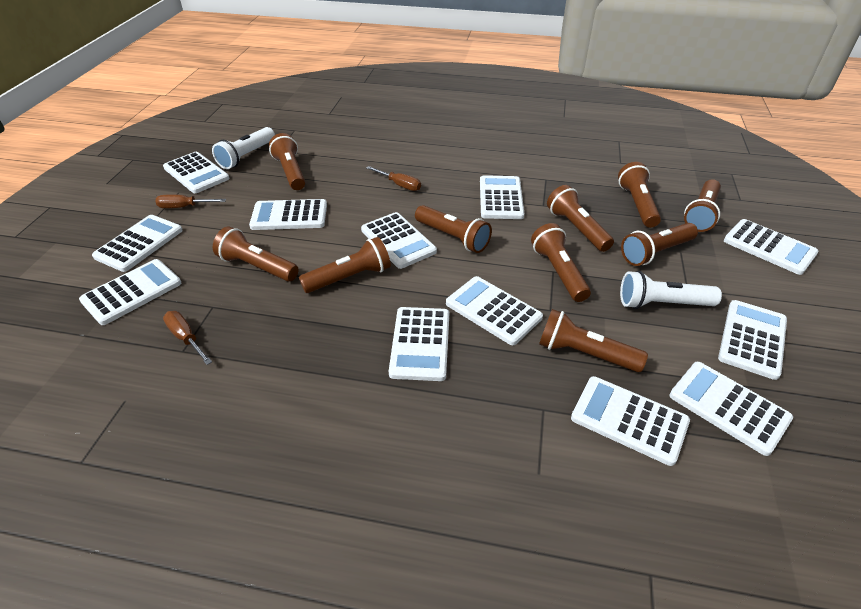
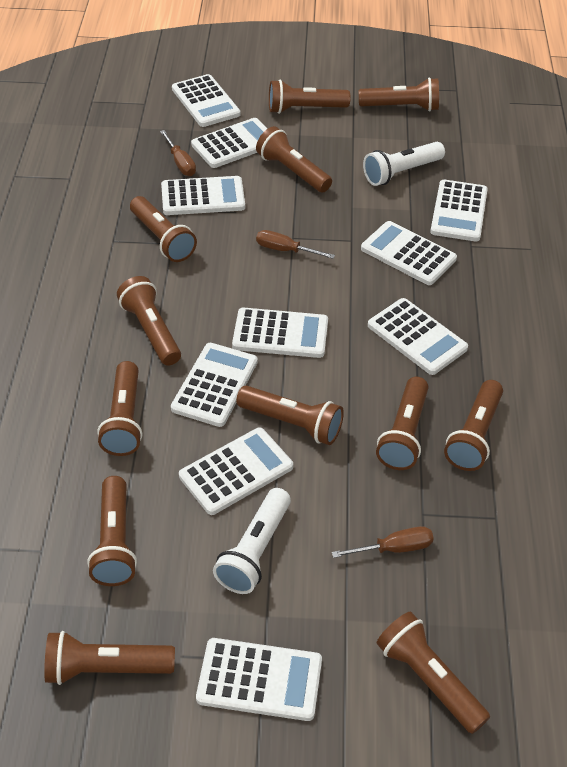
brown flashlight: 10 -> 12
white calculator: 12 -> 10

